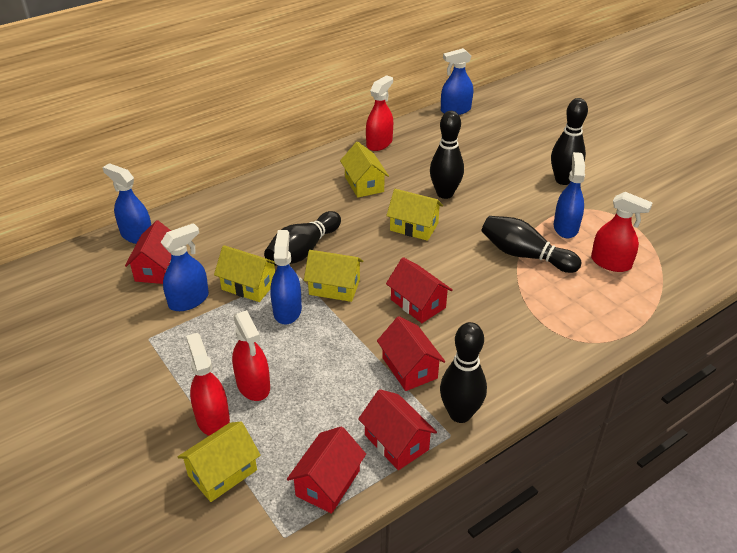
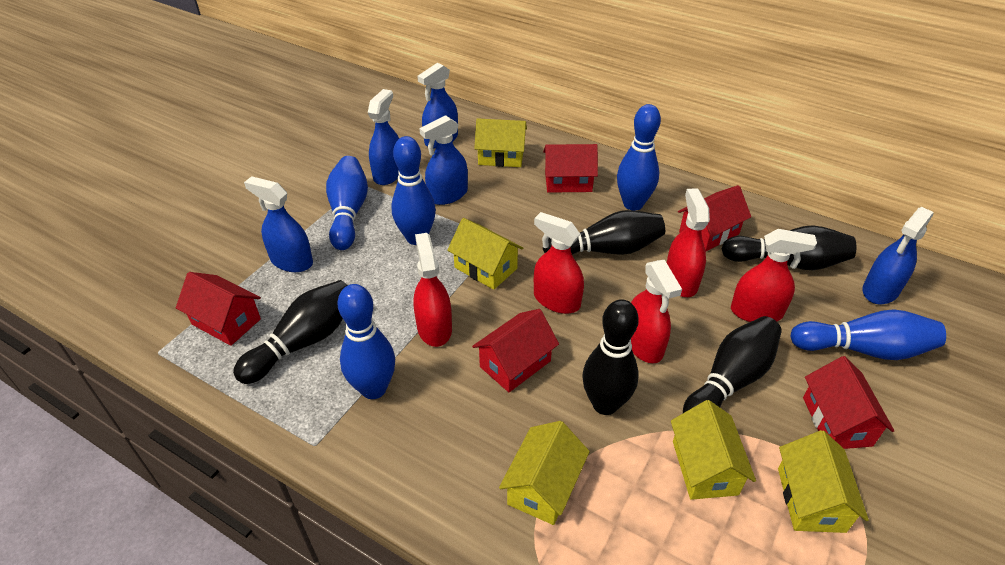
blue bowling pin: 0 -> 5
red spray bottle: 4 -> 5

